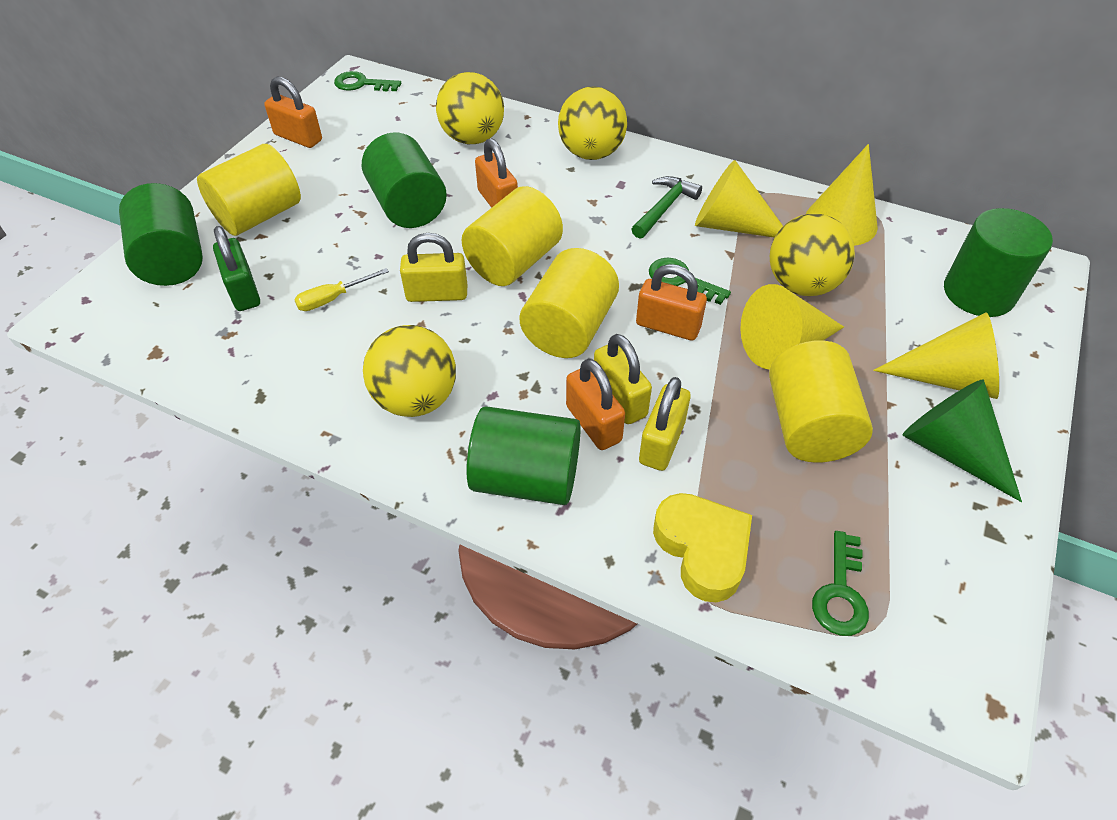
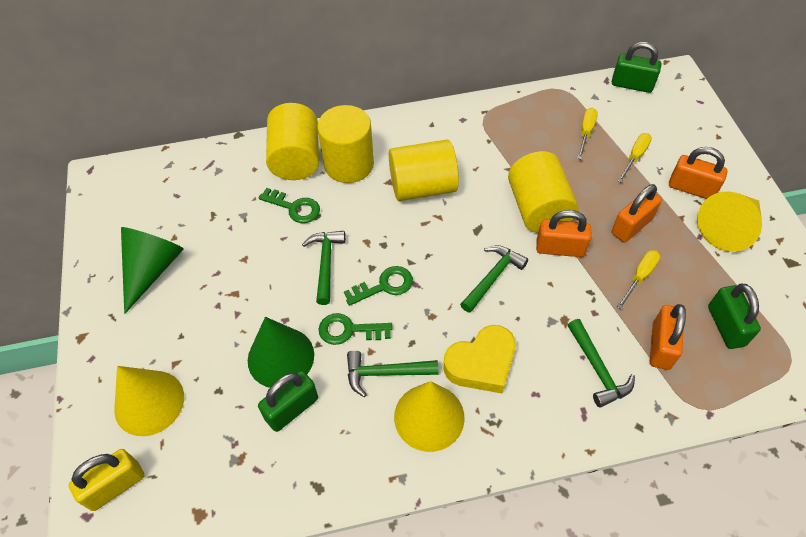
green cone: 1 -> 2
green cylinder: 4 -> 0
green hammer: 1 -> 4
green padlock: 1 -> 3
yellow ball: 4 -> 0
yellow cone: 4 -> 3
yellow padlock: 3 -> 1
yellow screwdriver: 1 -> 3

